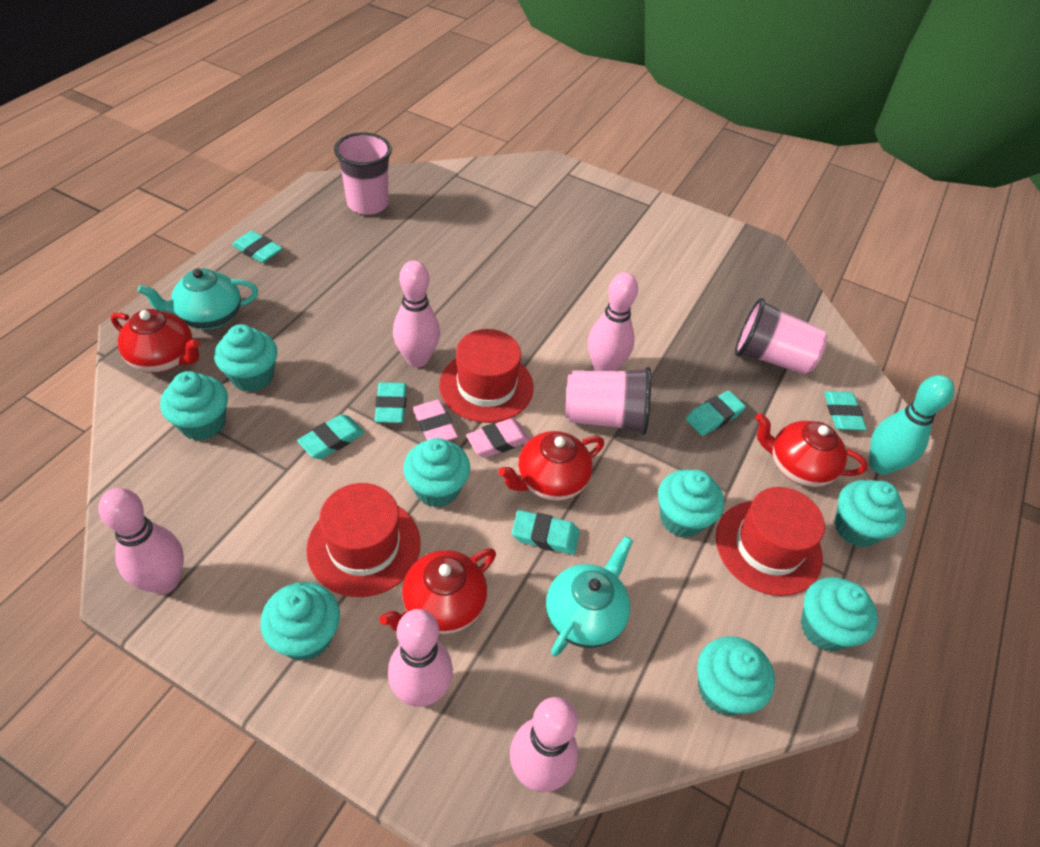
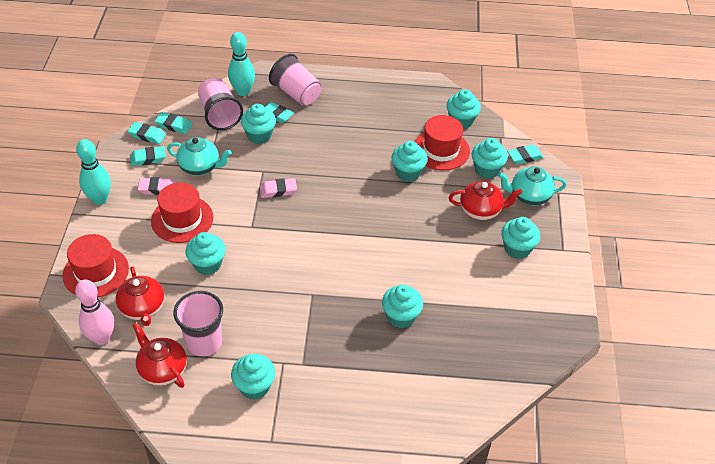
pink bowling pin: 5 -> 1
red teapot: 4 -> 3
turquoise bowling pin: 1 -> 2
turquoise eraser: 6 -> 5

